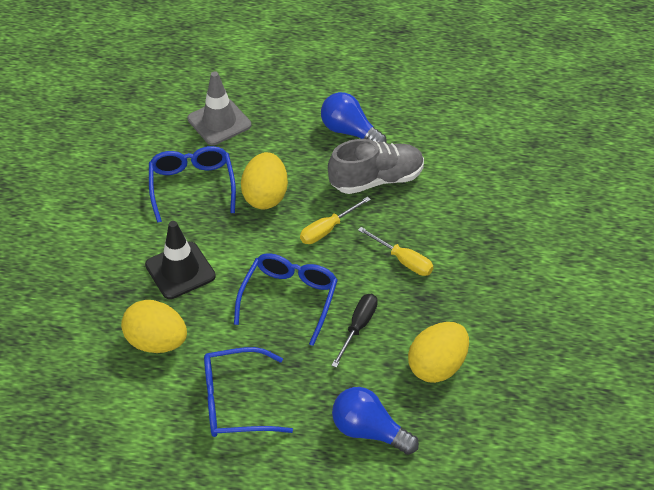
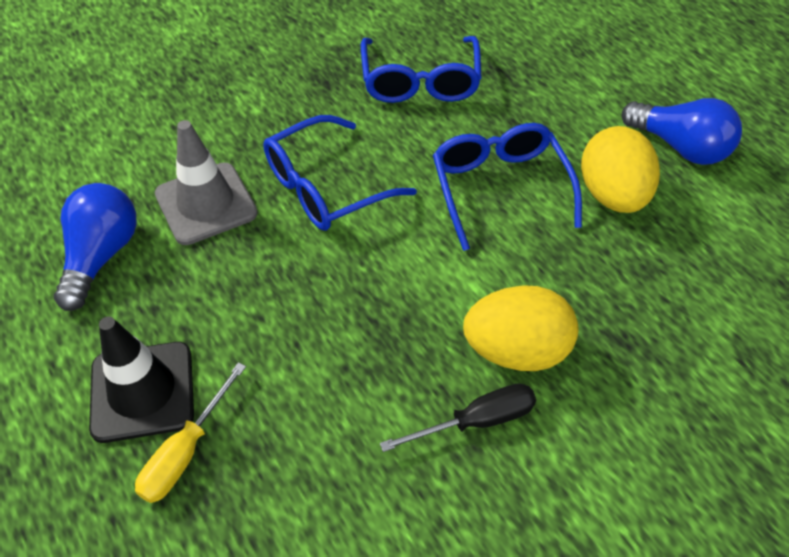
grey shoe: 1 -> 0
yellow egg: 3 -> 2
yellow screwdriver: 2 -> 1

